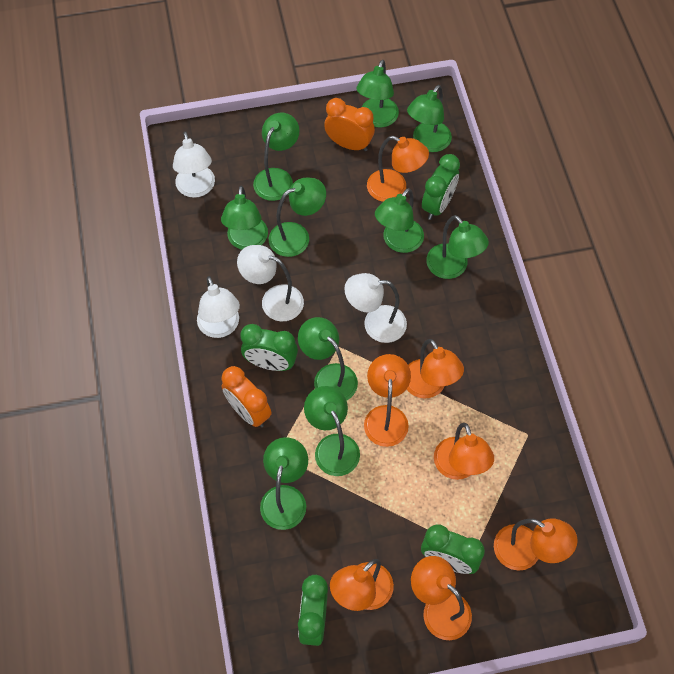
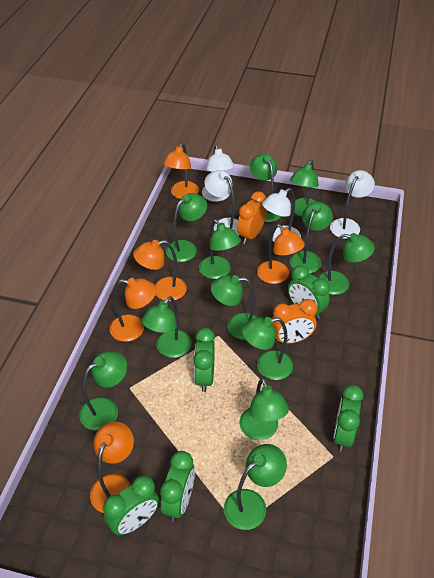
green clock: 4 -> 5
green lamp: 10 -> 12
orange lamp: 7 -> 5

